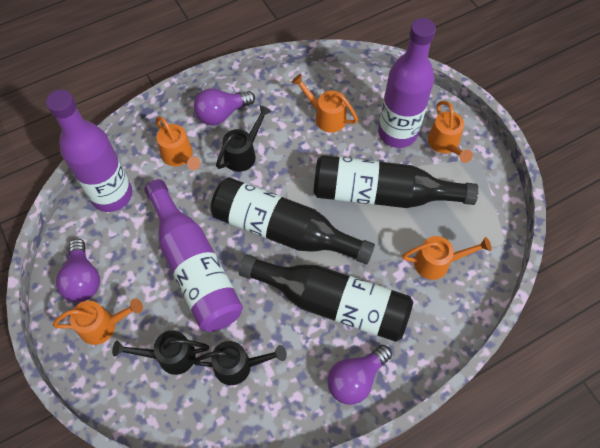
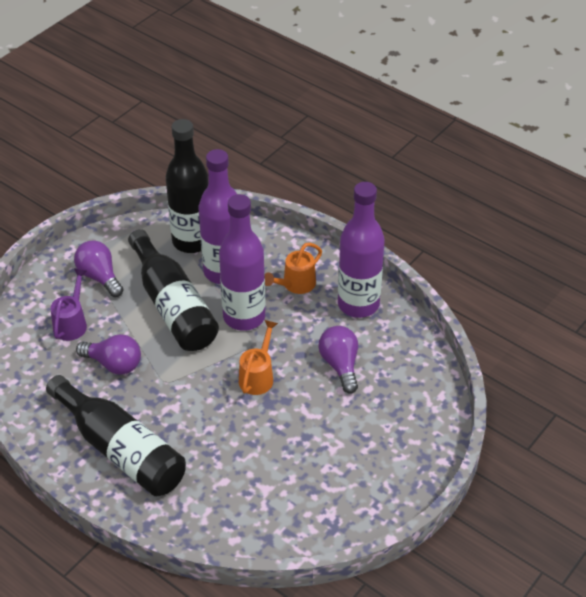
black watering can: 3 -> 0
orange watering can: 5 -> 2
purple watering can: 0 -> 1

